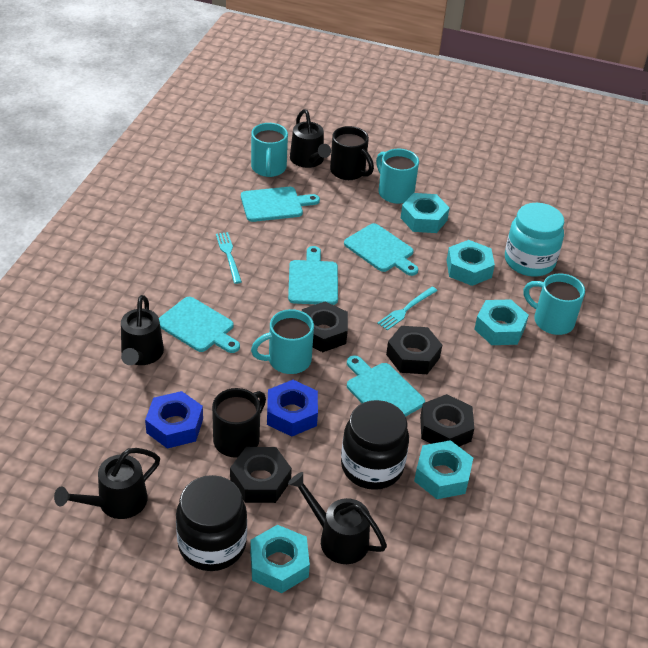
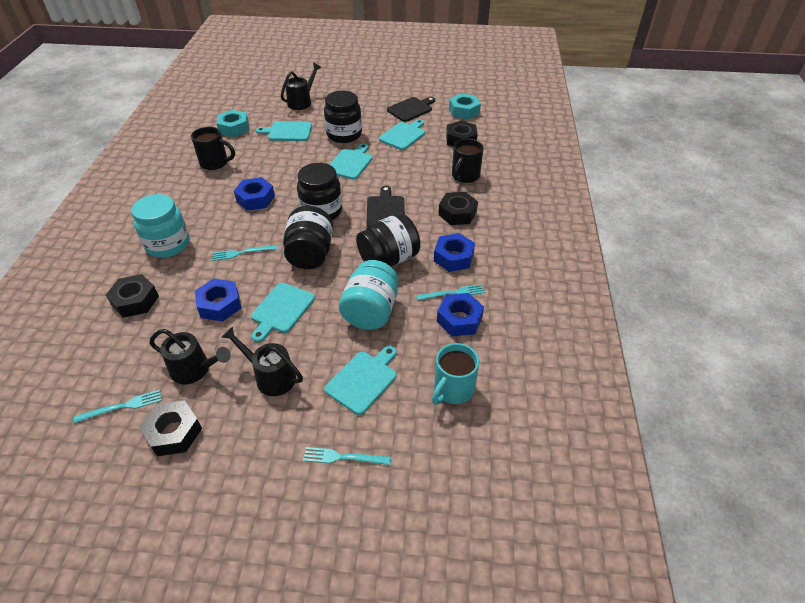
black cutting board: 0 -> 2
black jar: 2 -> 4
black watering can: 4 -> 3
blue nut: 2 -> 4
turquoise fork: 2 -> 4
turquoise jar: 1 -> 2
turquoise mug: 4 -> 1
turquoise nut: 5 -> 2

